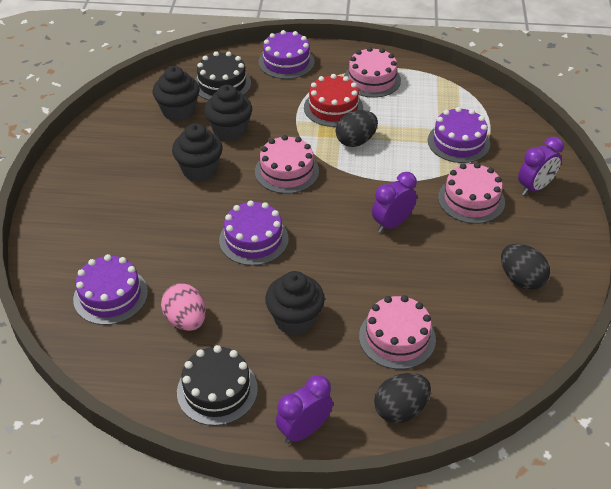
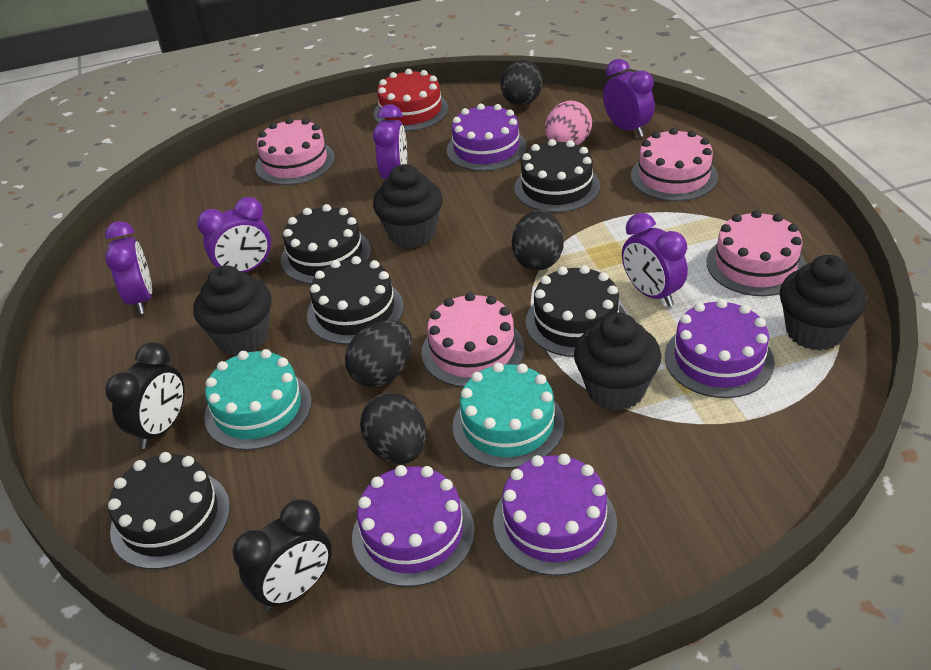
black cake: 2 -> 5
black clock: 0 -> 2
black egg: 3 -> 4
purple clock: 3 -> 5
turquoise cake: 0 -> 2

